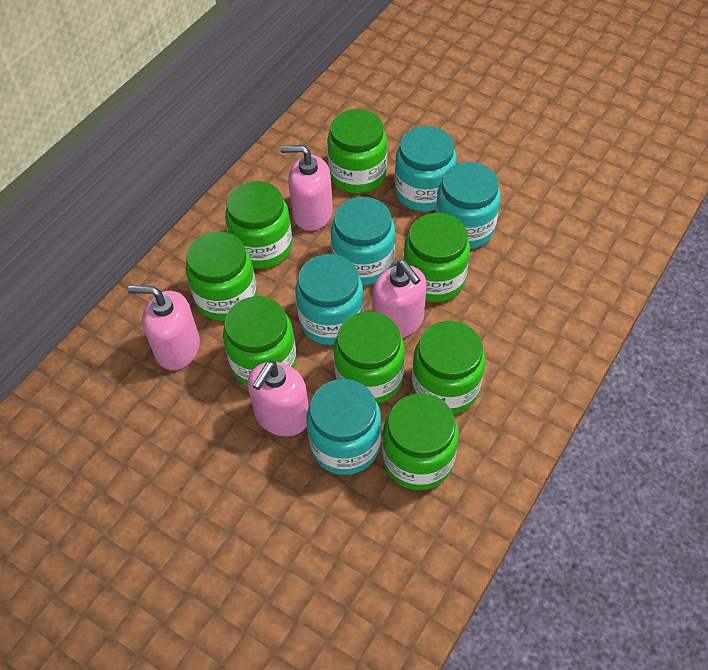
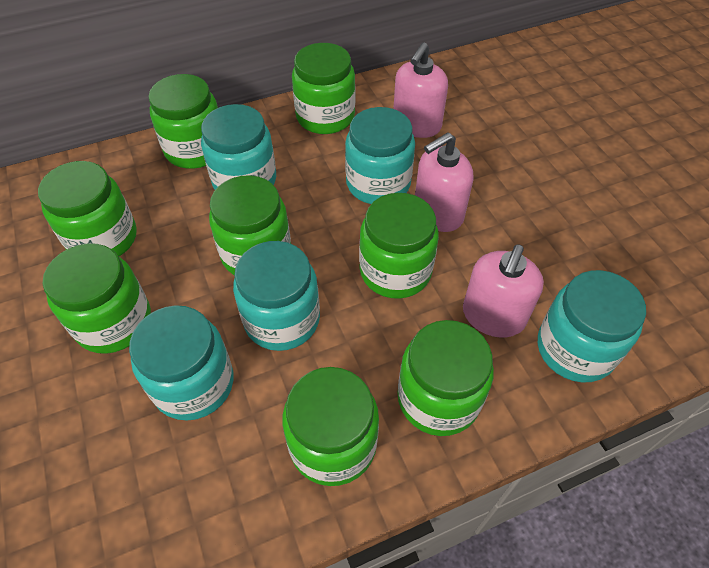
pink soap dispenser: 4 -> 3

